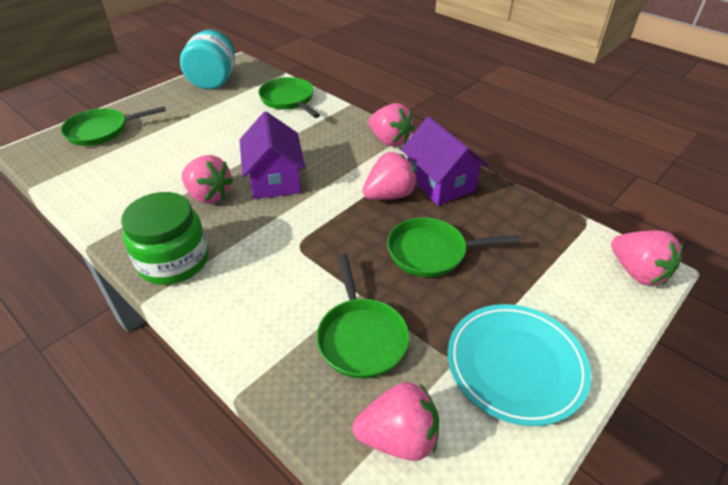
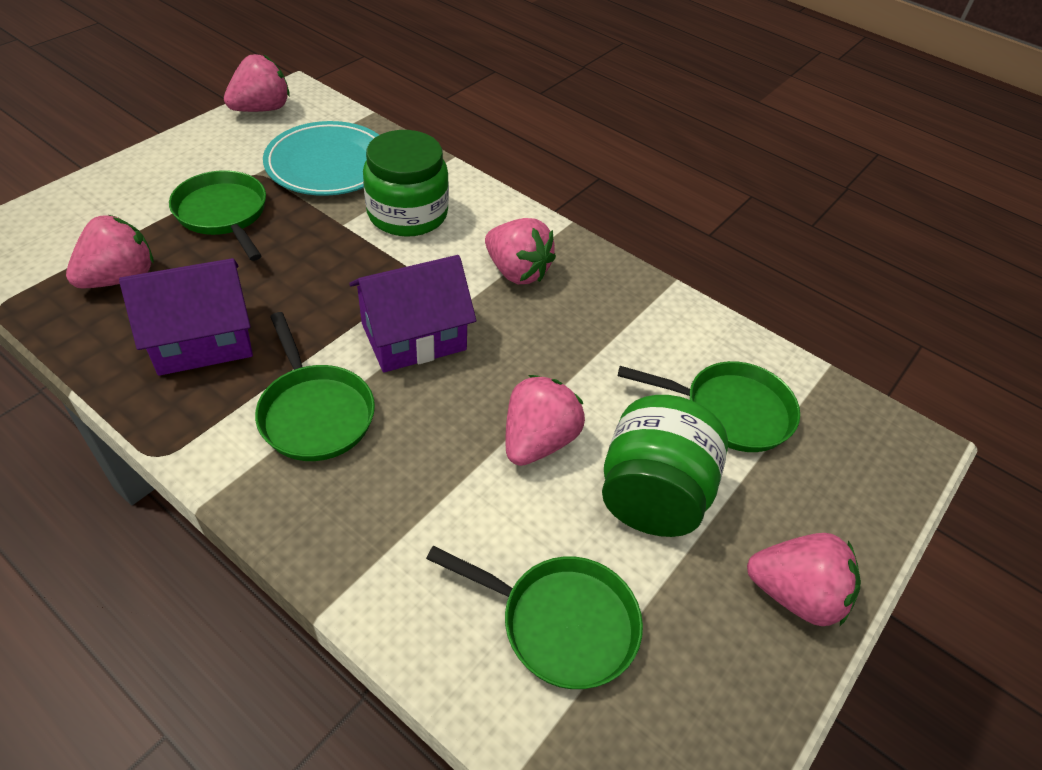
green jar: 1 -> 2
turquoise jar: 1 -> 0

